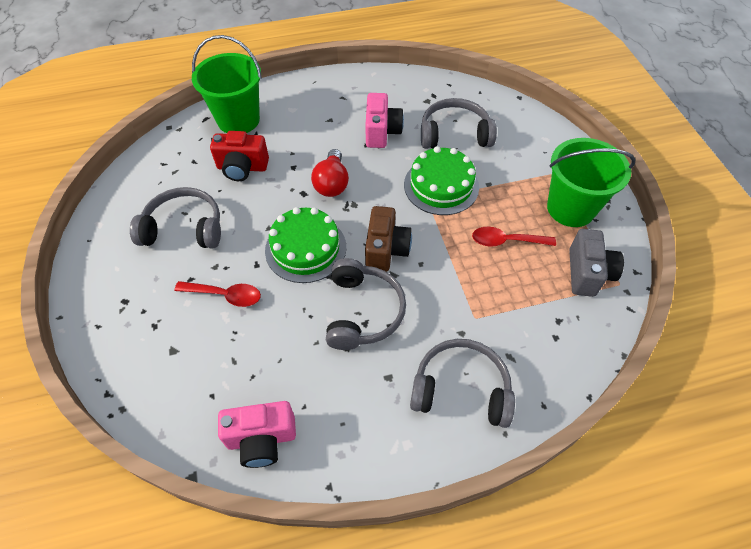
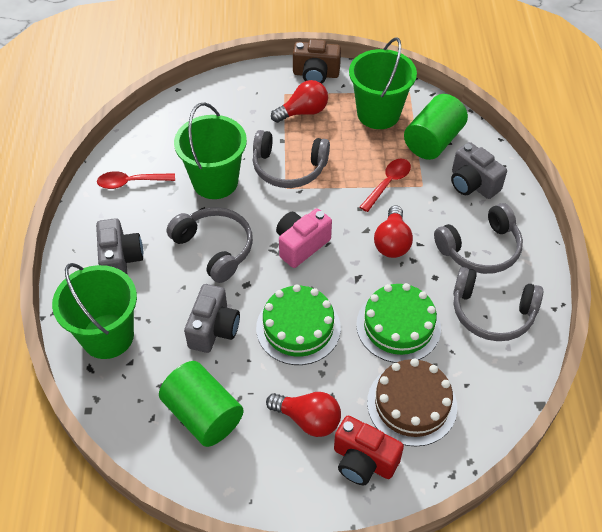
brown cake: 0 -> 1
green bucket: 2 -> 3
green cylinder: 0 -> 2
grey camera: 1 -> 3
pink camera: 2 -> 1
red light bulb: 1 -> 3

